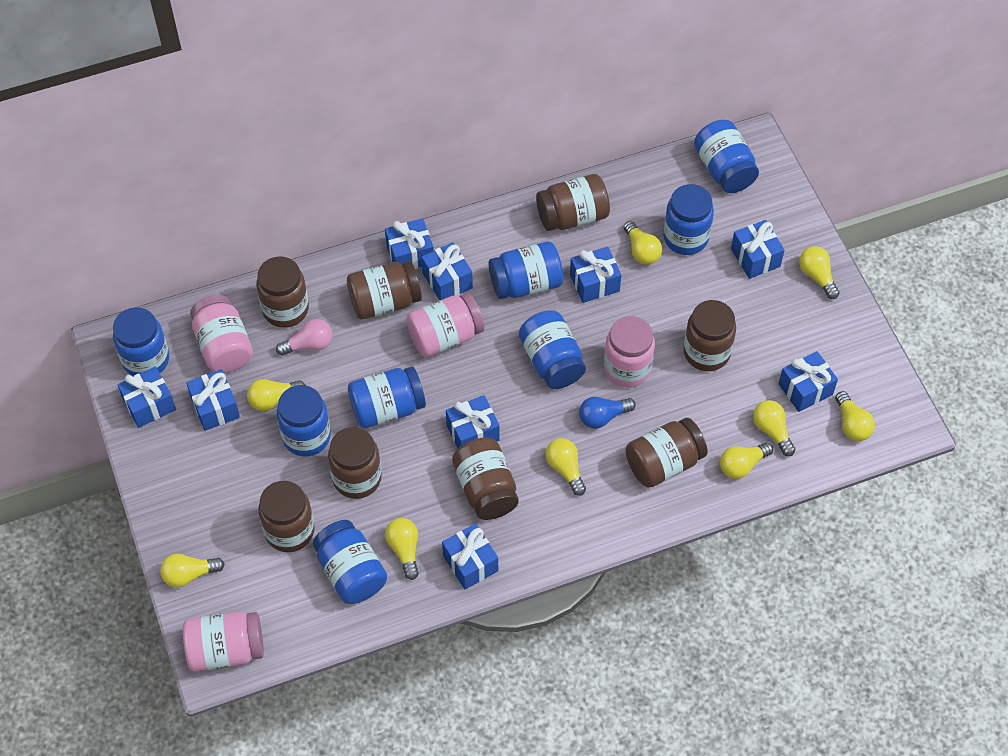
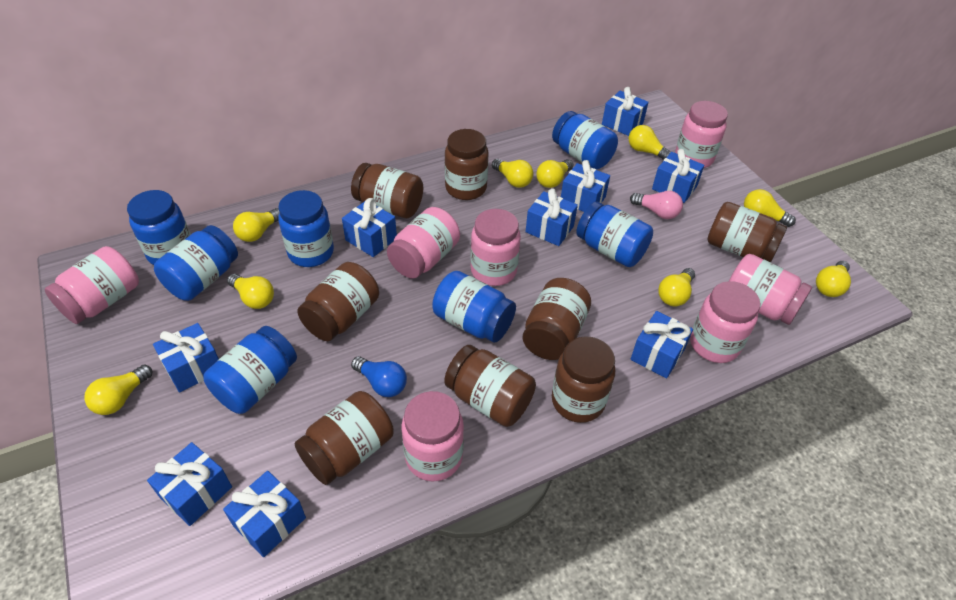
blue jar: 8 -> 7
pink jar: 4 -> 7

